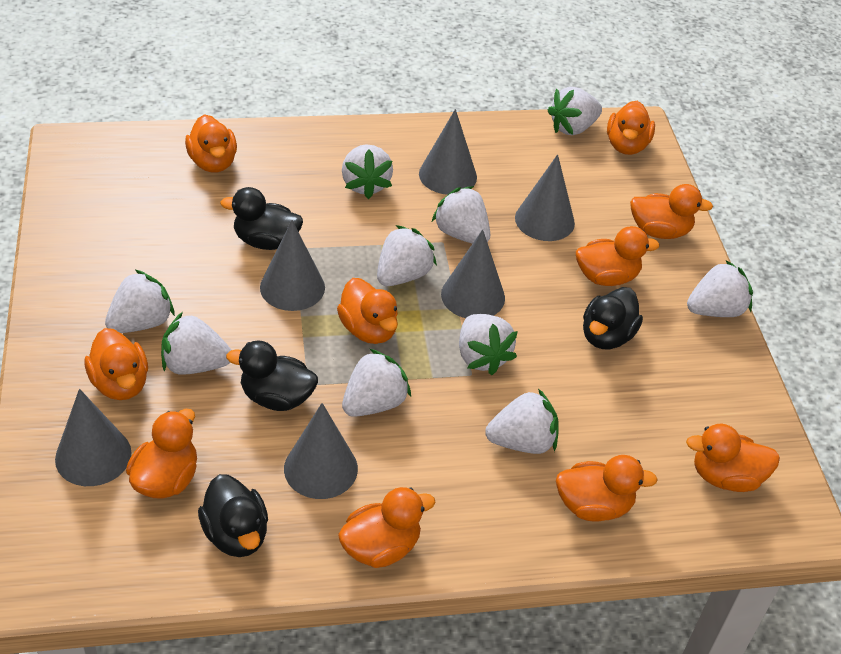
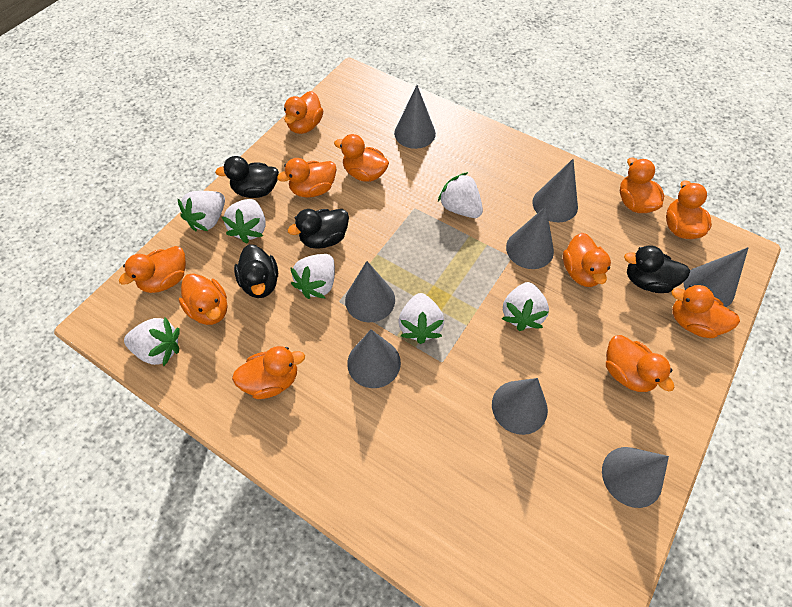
grey cone: 6 -> 8
orange duck: 10 -> 11
white strawberry: 10 -> 7

